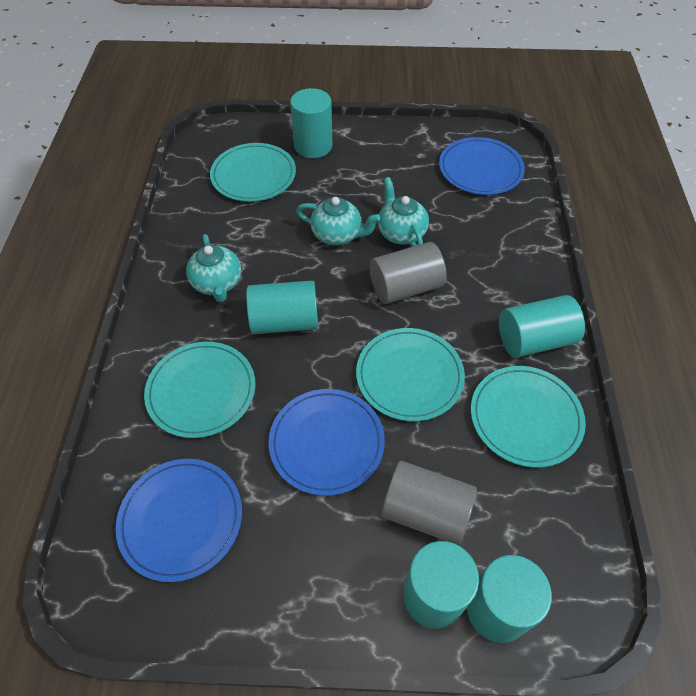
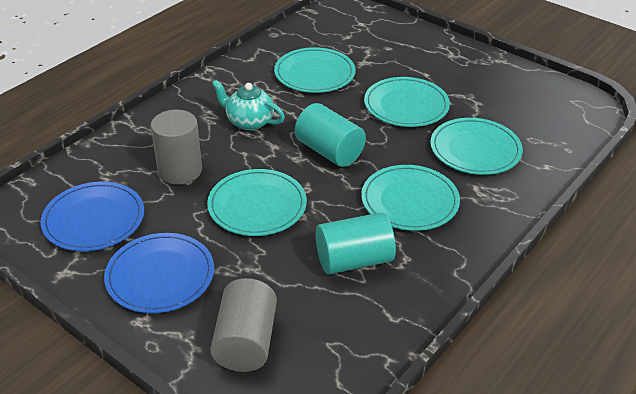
blue plate: 3 -> 2
turquoise cylinder: 5 -> 2
turquoise plate: 4 -> 5
turquoise teapot: 3 -> 1

